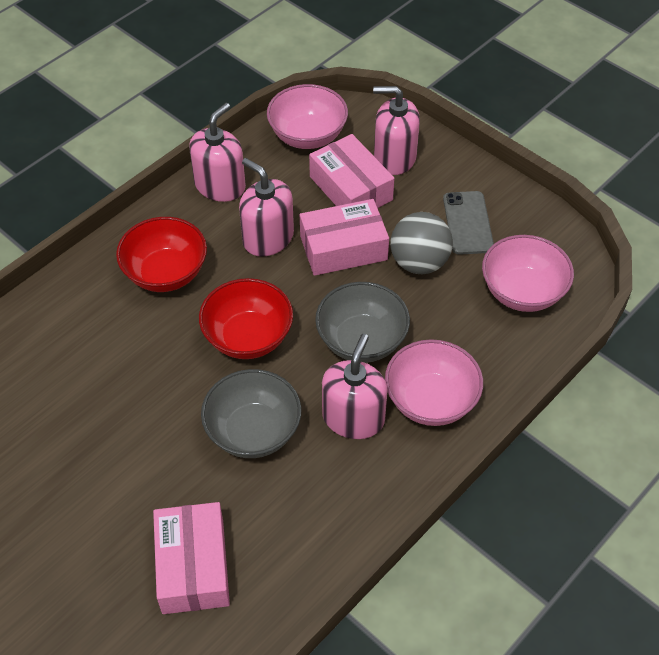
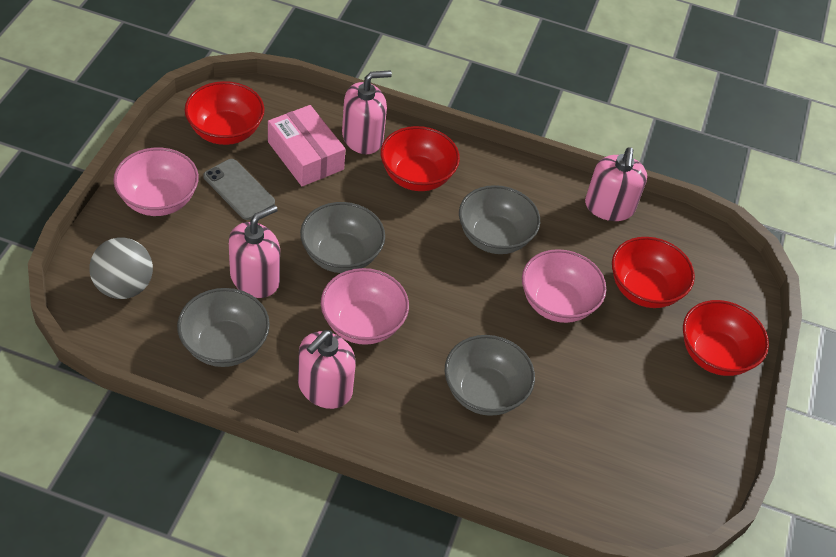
grey bowl: 2 -> 4
pink box: 3 -> 1
red bowl: 2 -> 4

